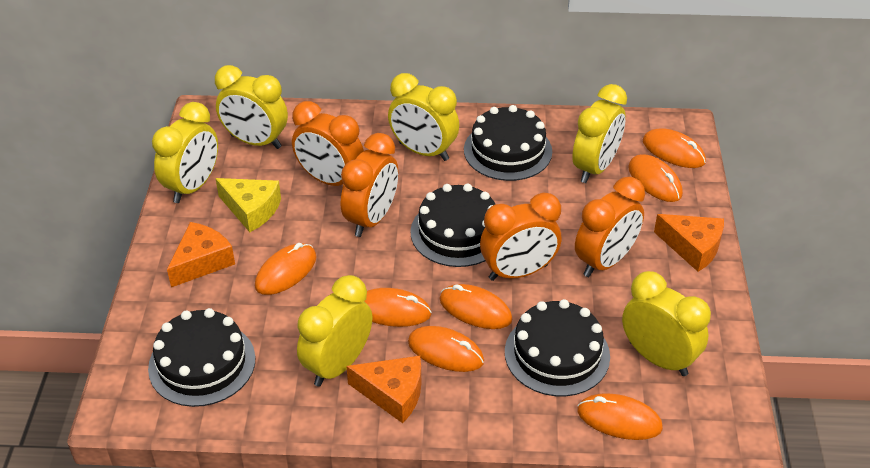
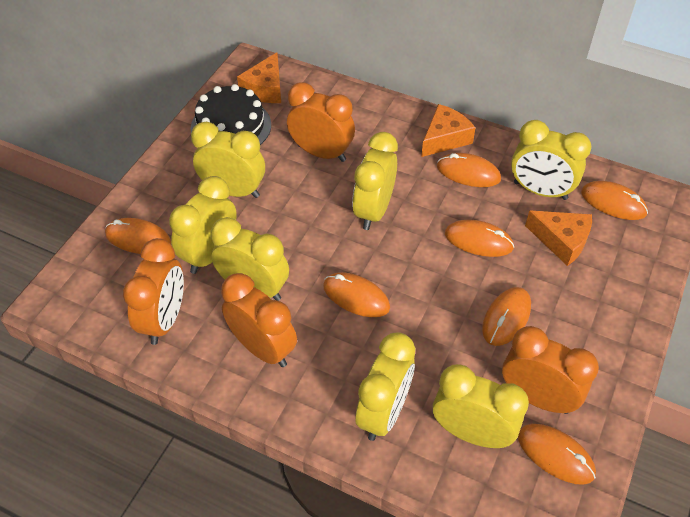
black cake: 4 -> 1
yellow cheese: 1 -> 0
yellow clock: 6 -> 7

